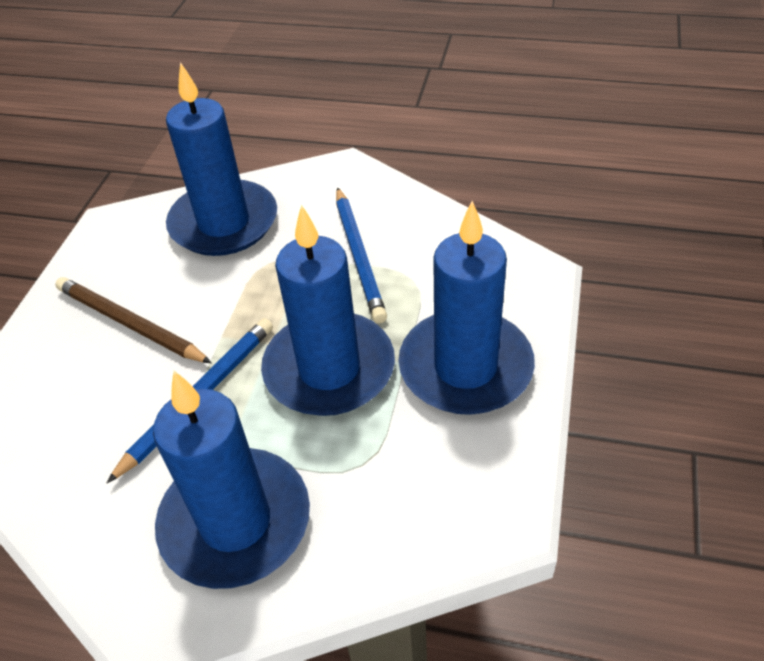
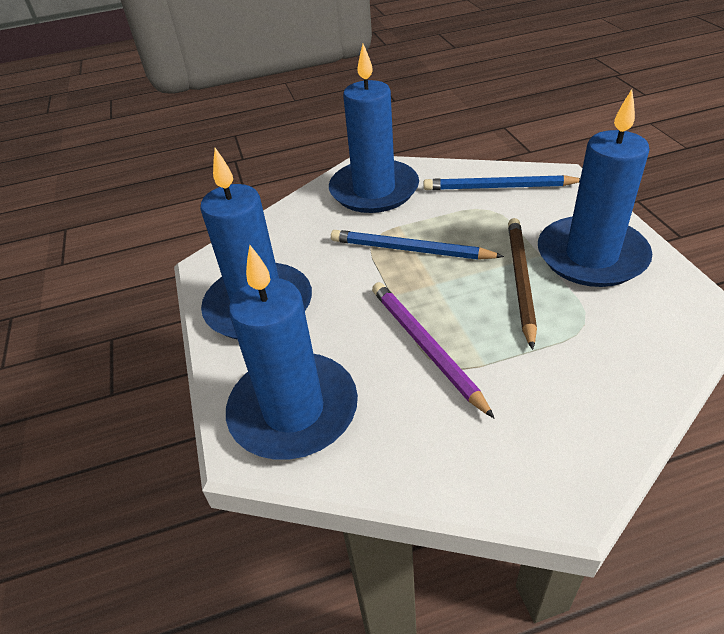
purple pencil: 0 -> 1

